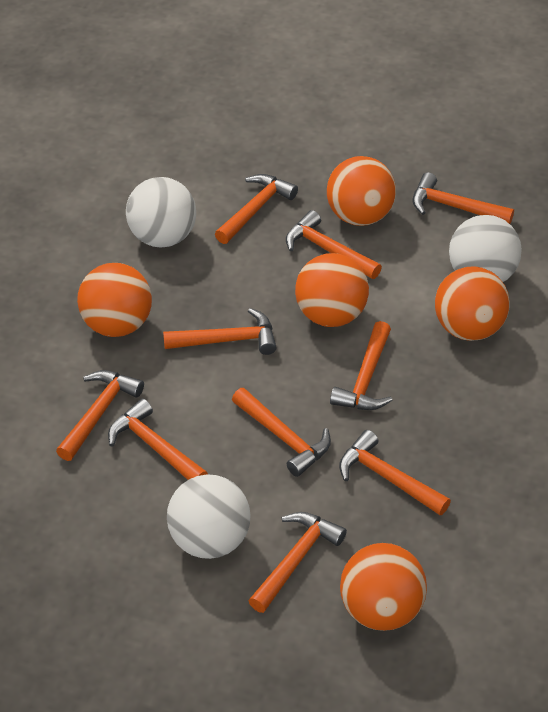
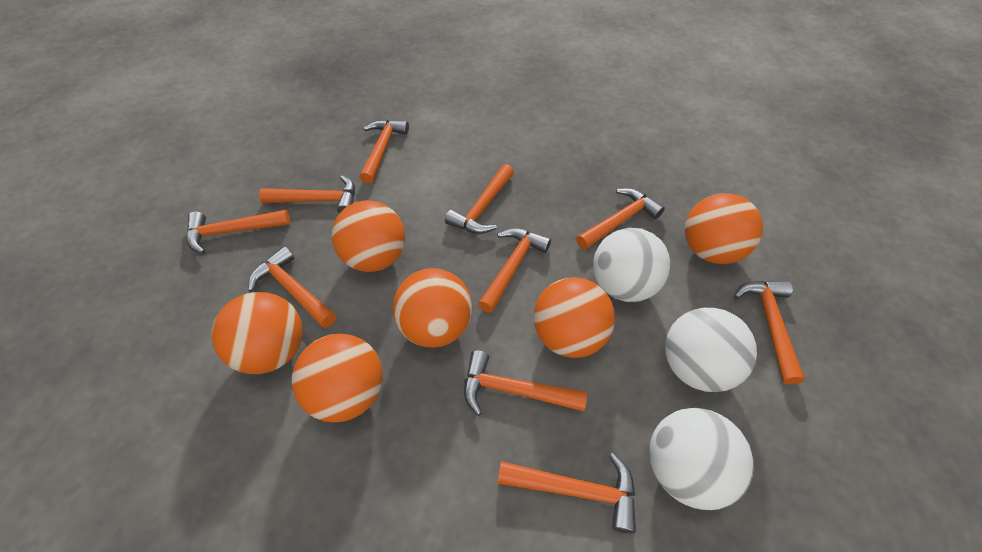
orange ball: 5 -> 6

